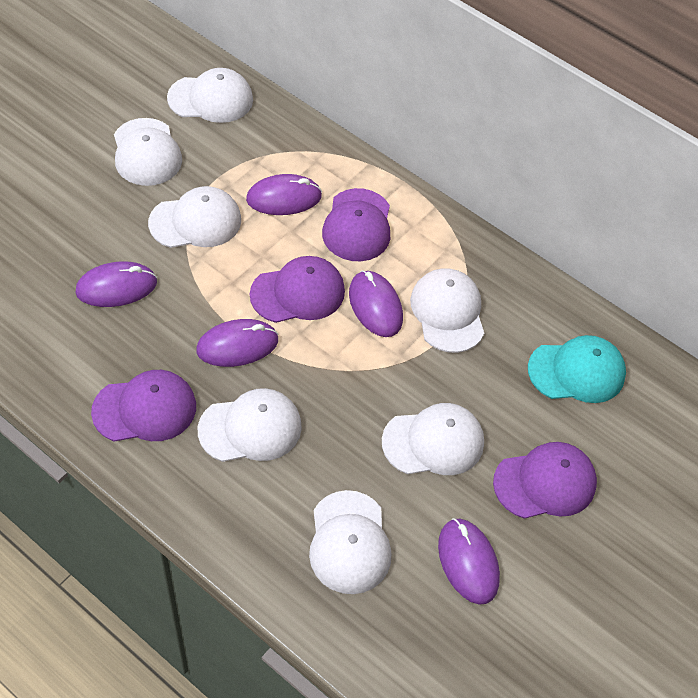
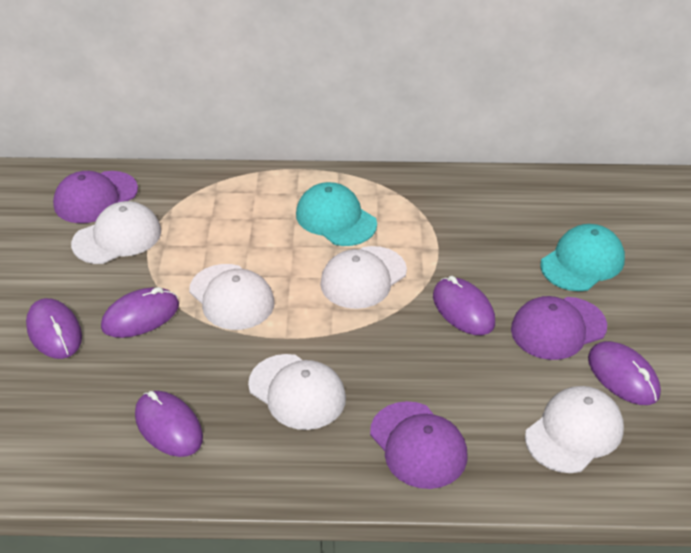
purple cap: 4 -> 3
turquoise cap: 1 -> 2
white cap: 7 -> 5

